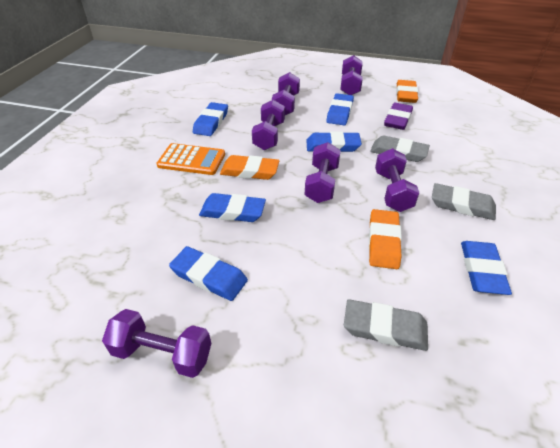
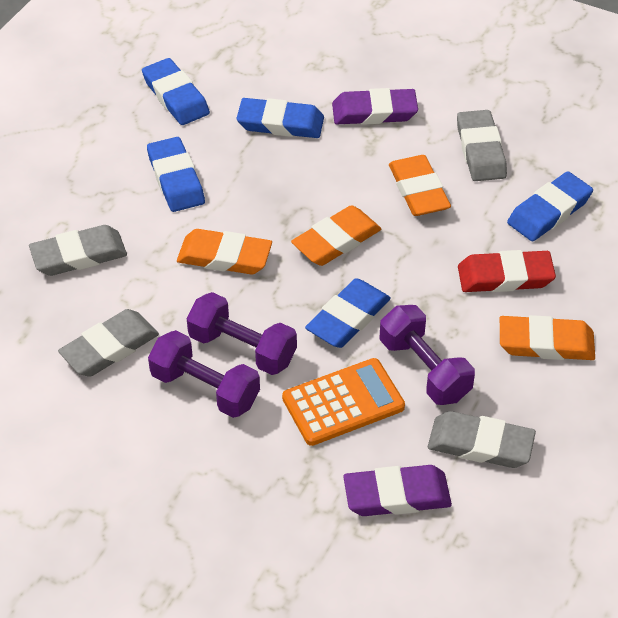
blue eraser: 6 -> 5
grey eraser: 3 -> 4
orange eraser: 3 -> 4
purple dumbbell: 6 -> 3
purple eraser: 1 -> 2
red eraser: 0 -> 1

